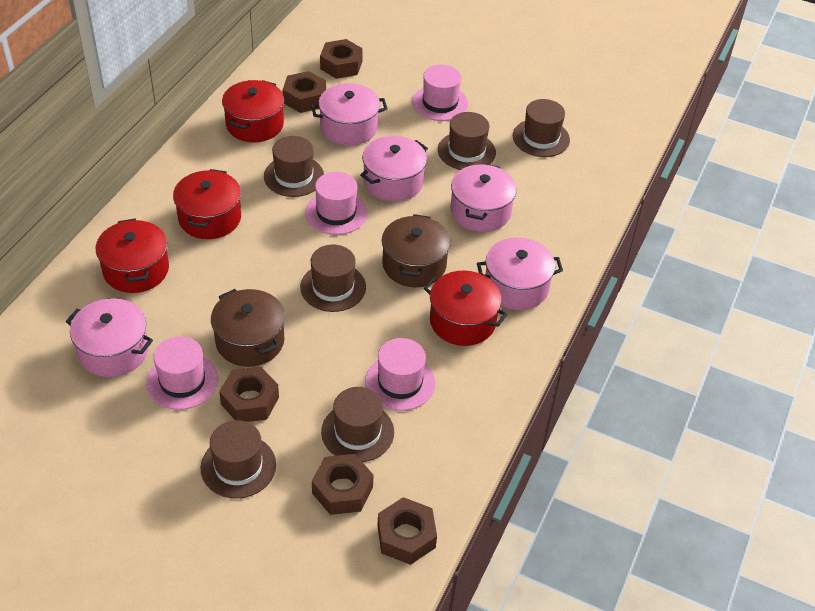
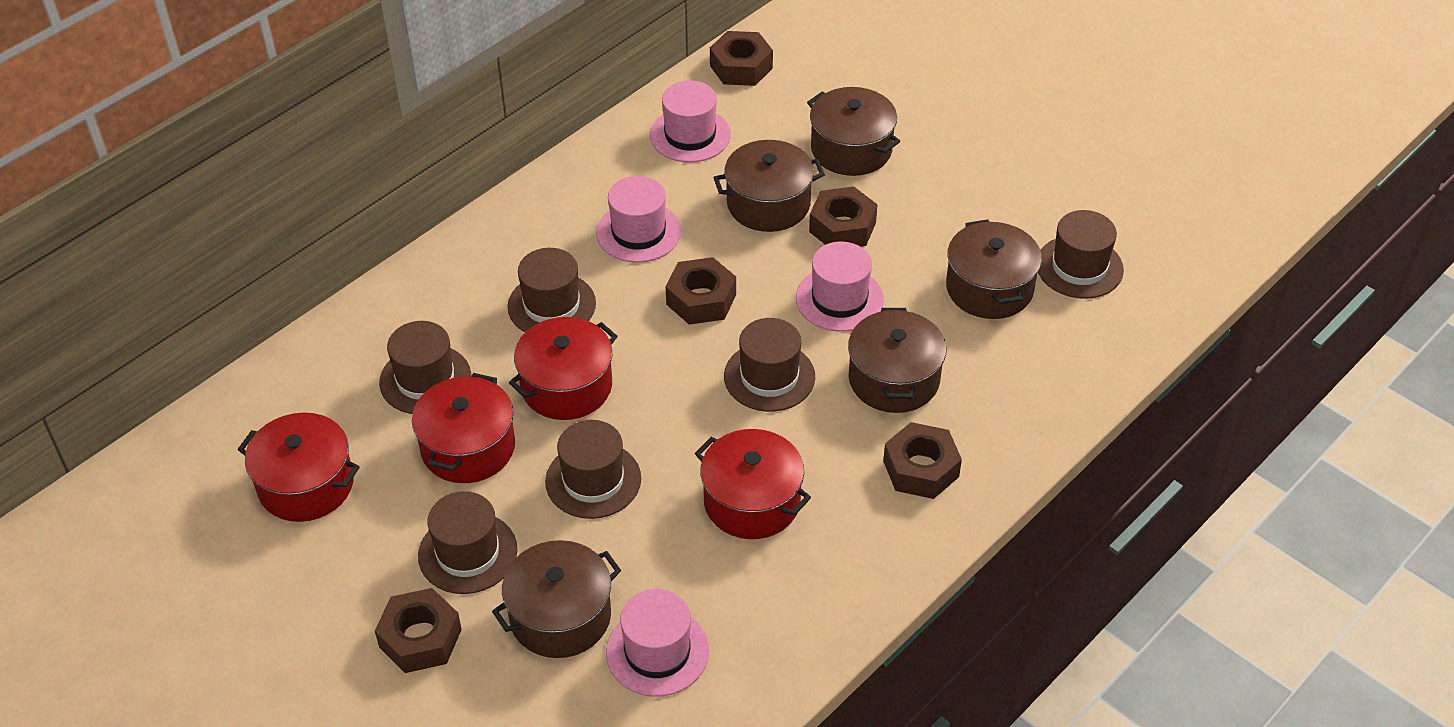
brown pot: 2 -> 5
pink pot: 5 -> 0

